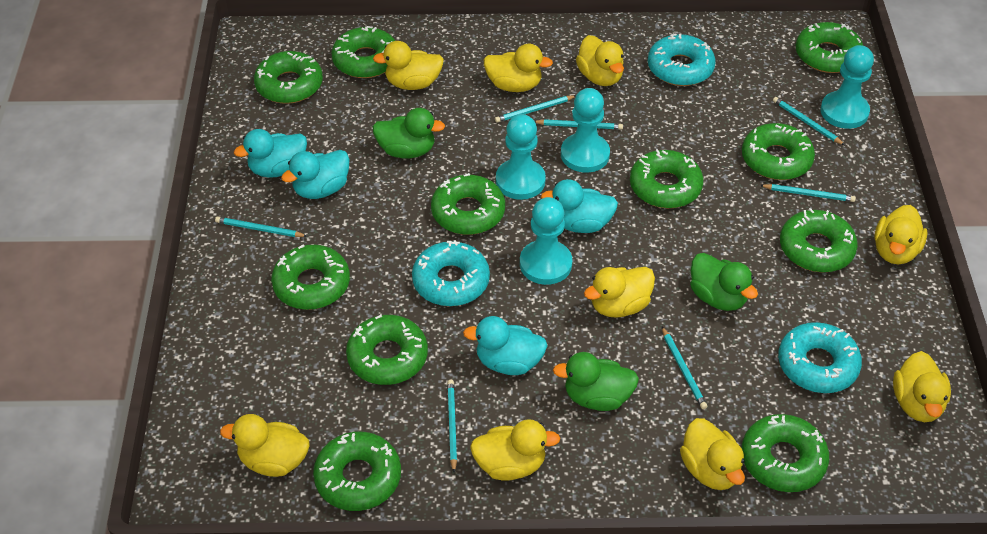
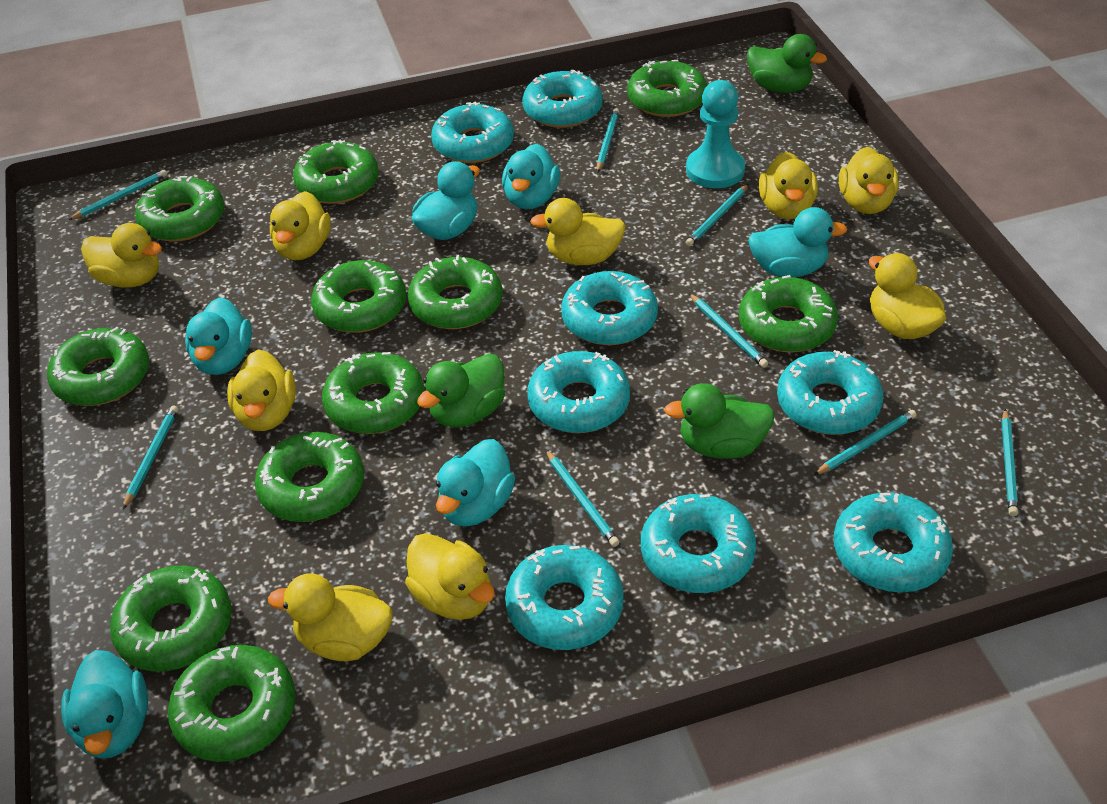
turquoise donut: 3 -> 8
turquoise duck: 4 -> 6
turquoise pawn: 4 -> 1
turquoise pencil: 7 -> 8

